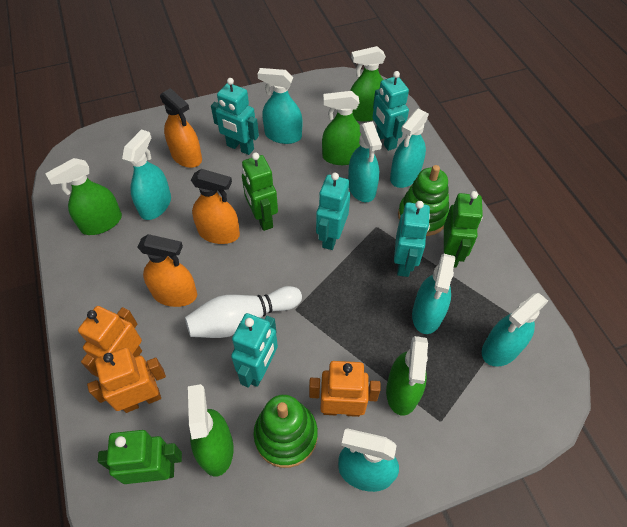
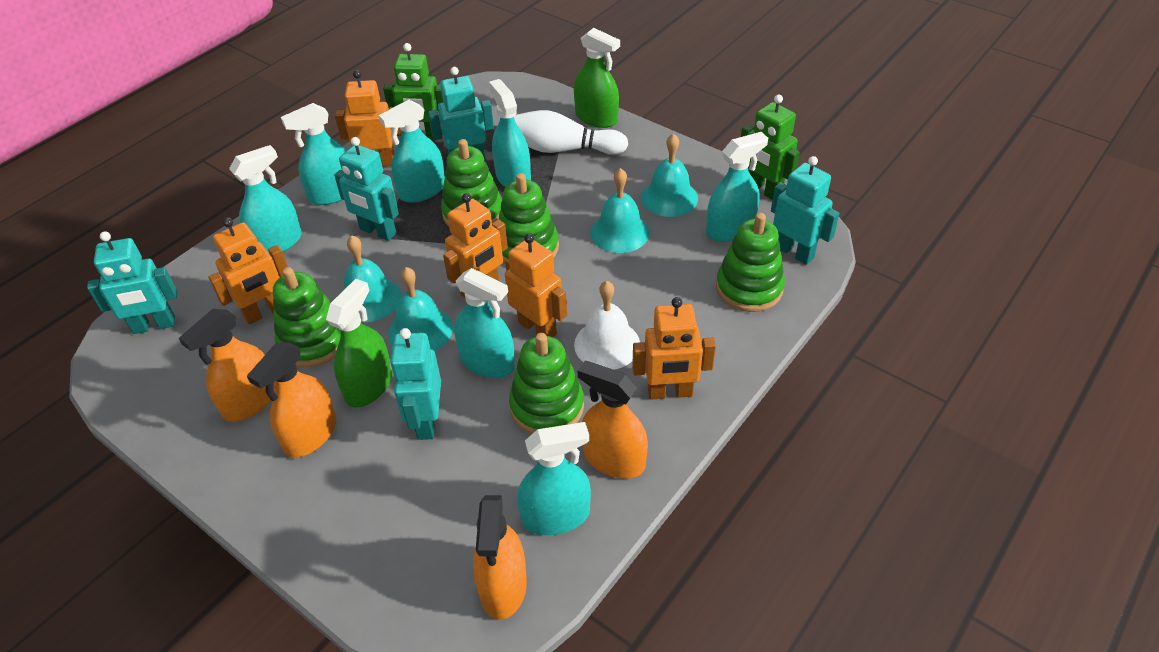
green robot: 3 -> 2
green spray bottle: 5 -> 2
green stacking toy: 2 -> 5
orange robot: 3 -> 5
orange spray bottle: 3 -> 4
turquoise bell: 0 -> 4
white bell: 0 -> 1

